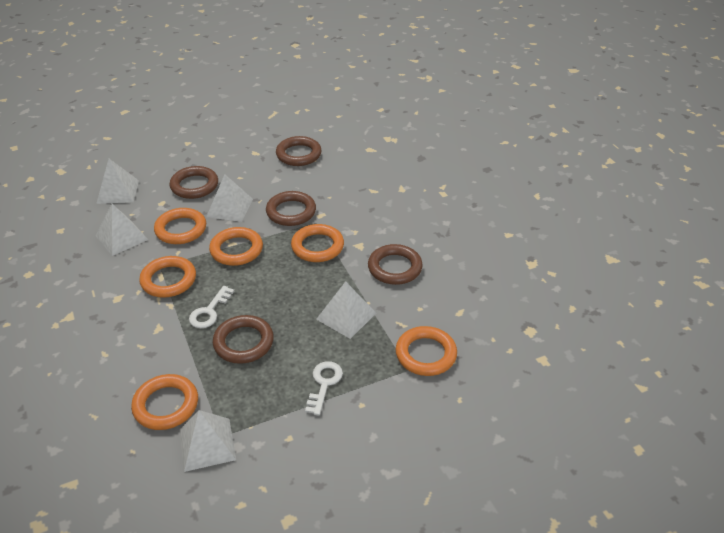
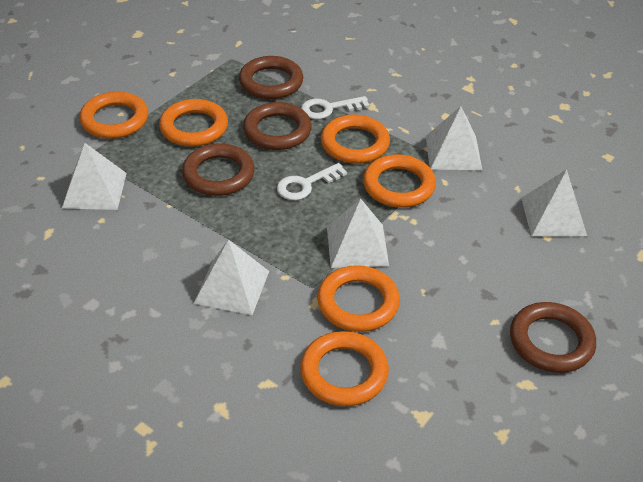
brown ring: 5 -> 4

